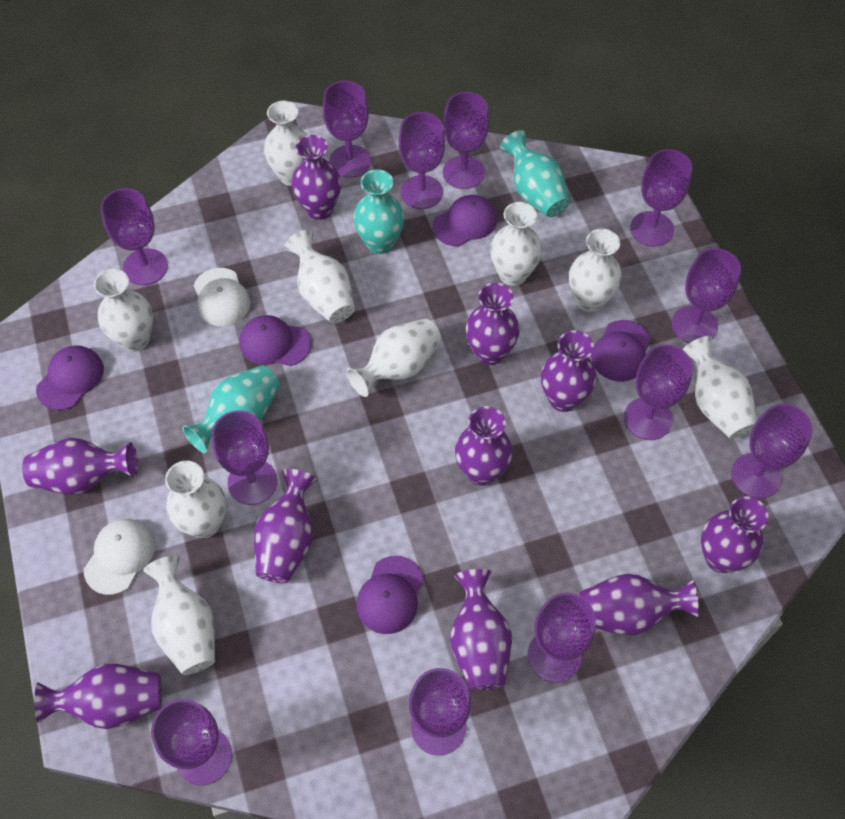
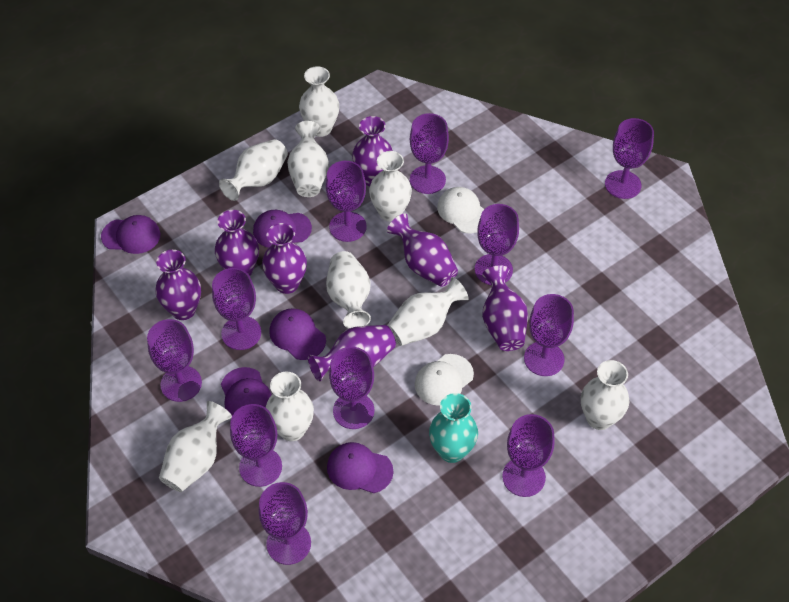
purple goblet: 12 -> 11
purple vase: 10 -> 7
turquoise vase: 3 -> 1

